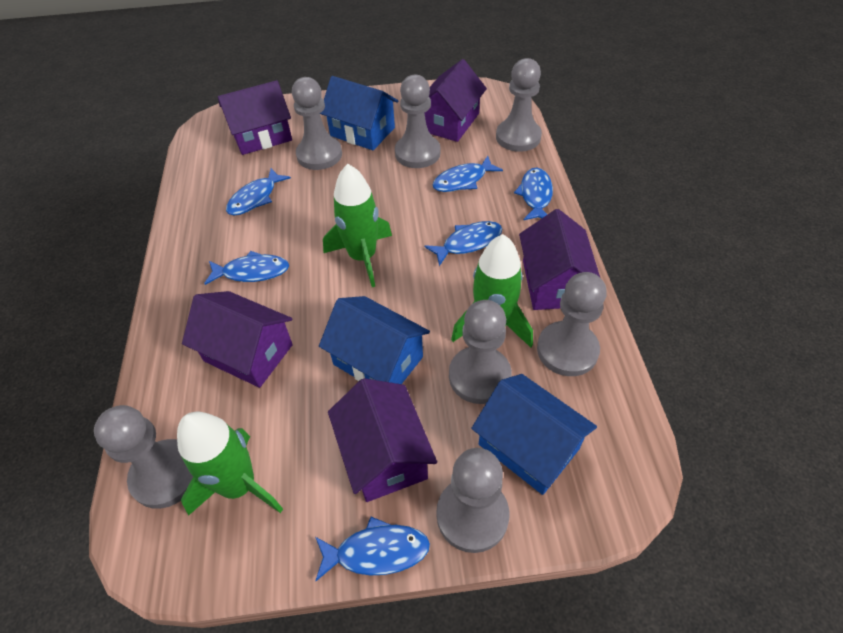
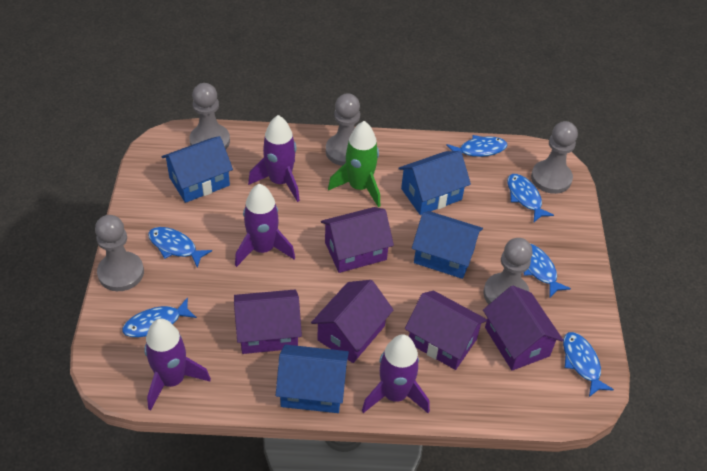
blue house: 3 -> 4
green rocket: 3 -> 1
grey pawn: 7 -> 5
purple rocket: 0 -> 4

